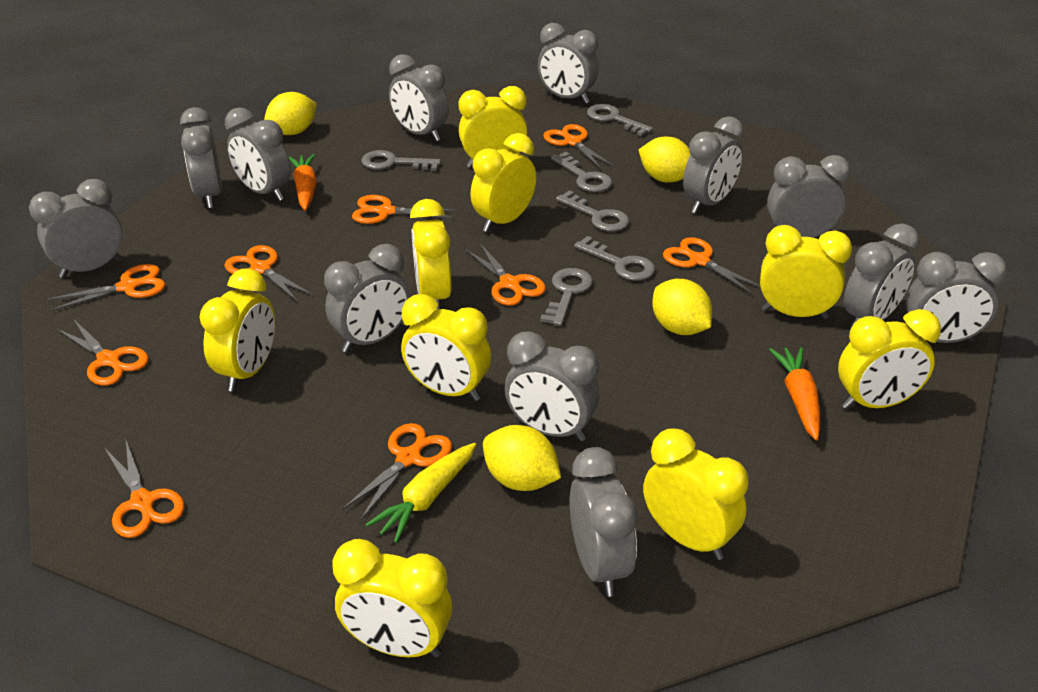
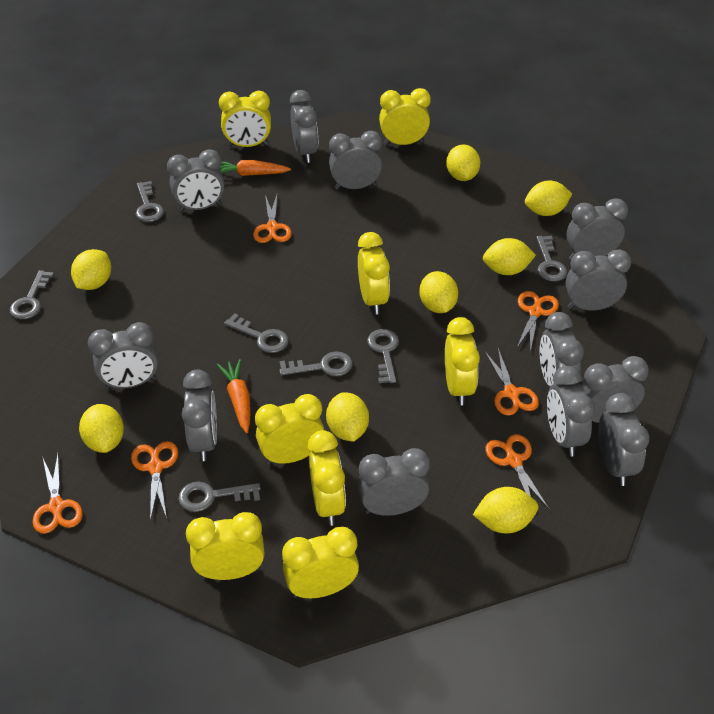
grey key: 6 -> 7
orange scissors: 9 -> 6
yellow carrot: 1 -> 0
yellow clock: 9 -> 8
yellow lemon: 4 -> 8

